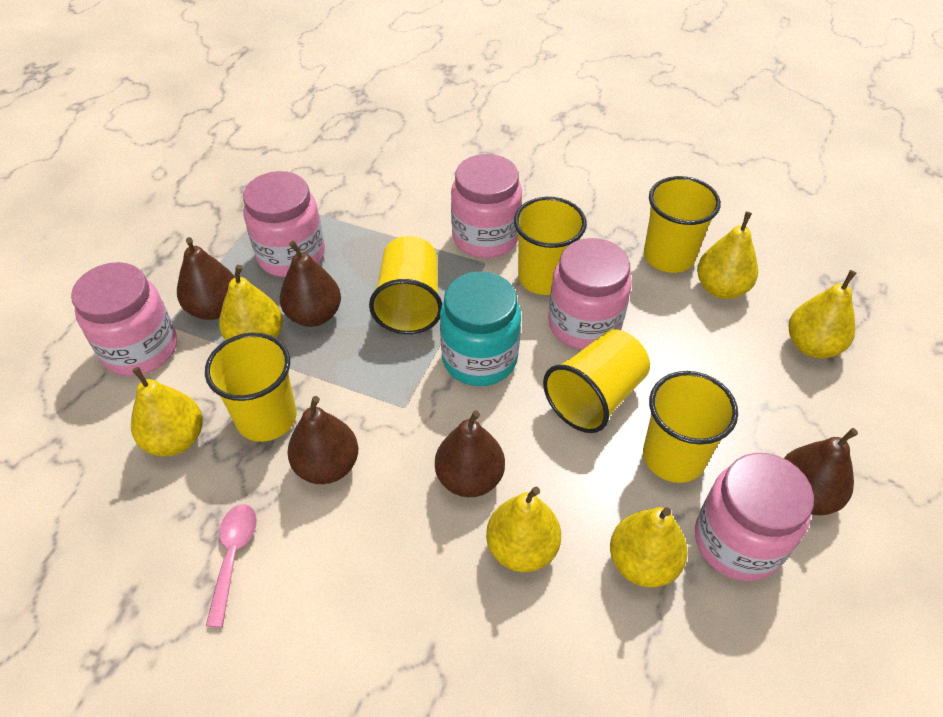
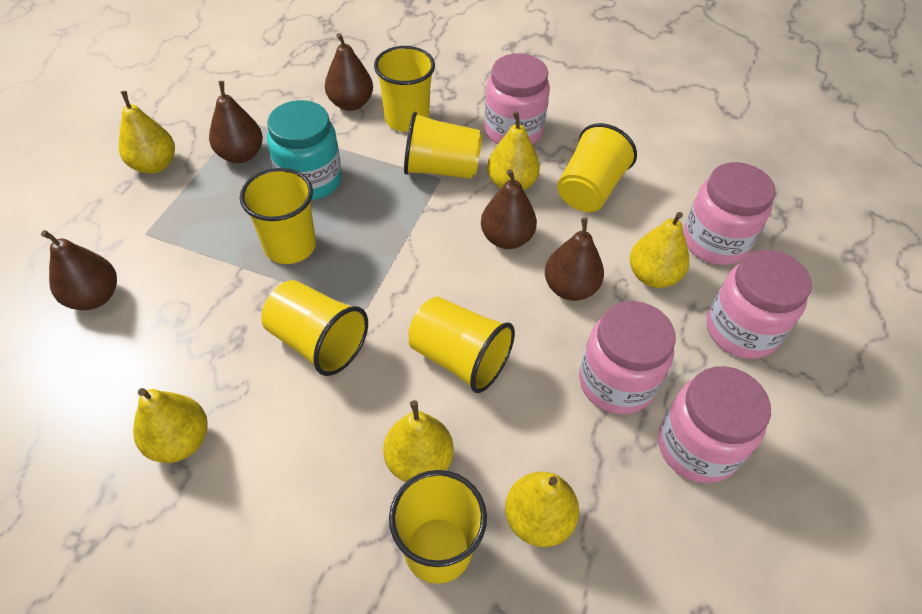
pink spoon: 1 -> 0
yellow cup: 6 -> 7

